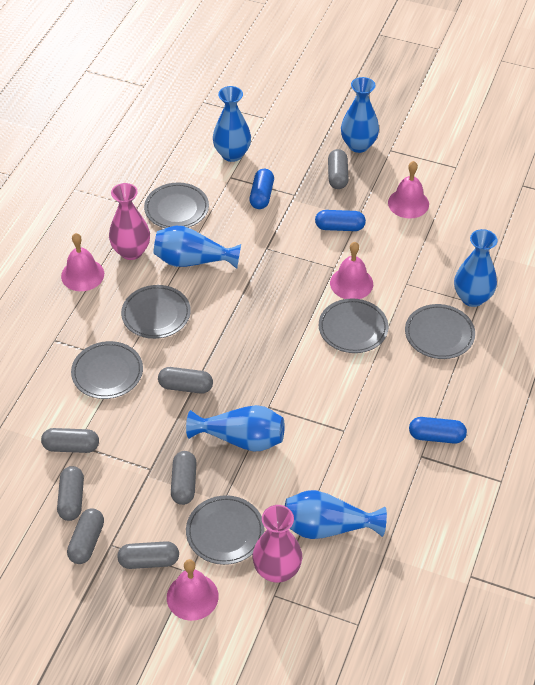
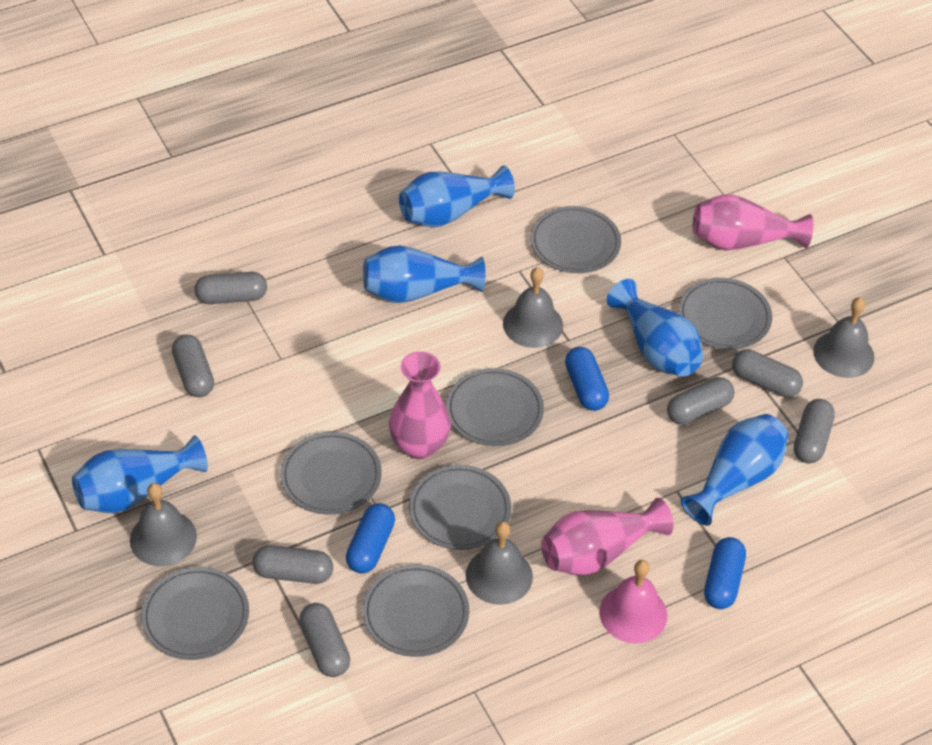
blue vase: 6 -> 5
grey bell: 0 -> 4
grey plate: 6 -> 7
pink bell: 4 -> 1
pink vase: 2 -> 3

